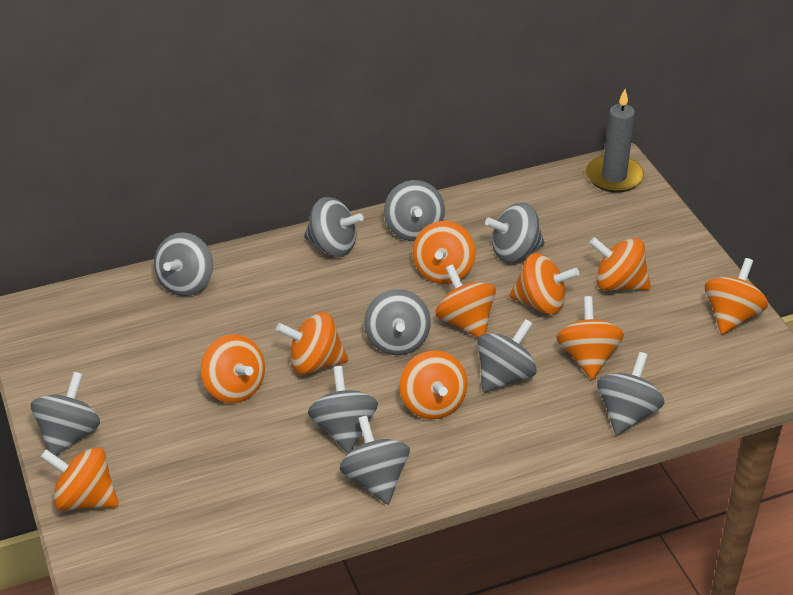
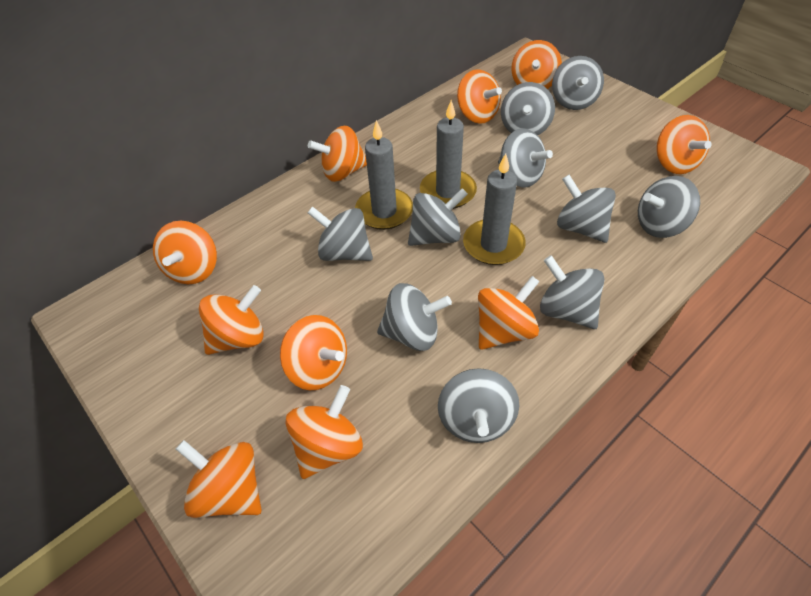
grey candle: 1 -> 3

